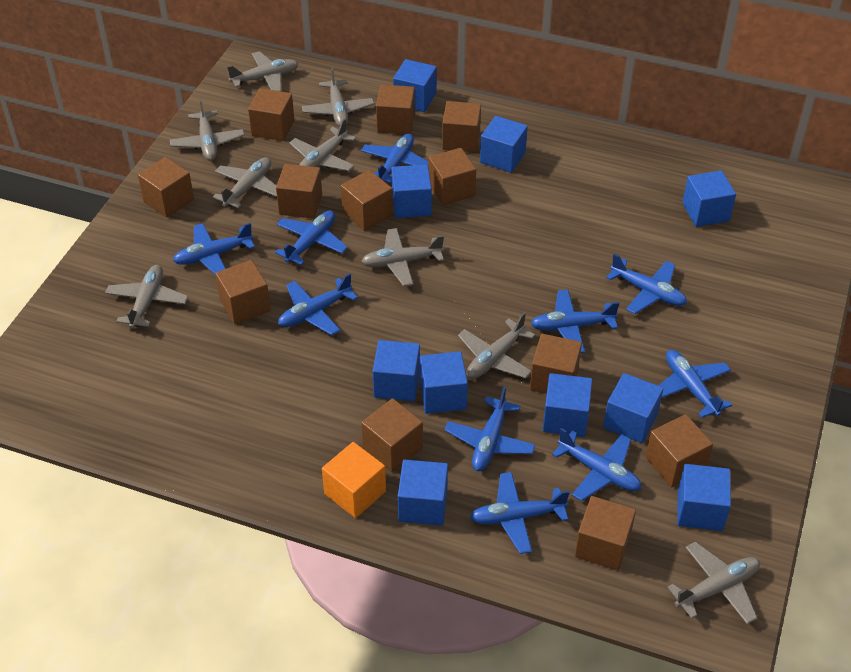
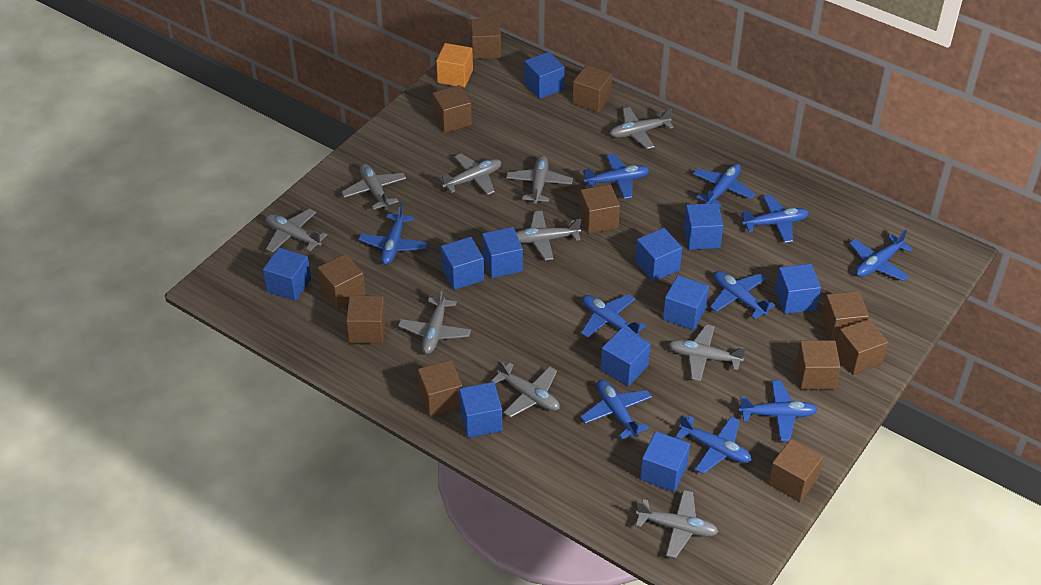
blue cube: 10 -> 11
brown cube: 12 -> 11
grey plane: 9 -> 10

